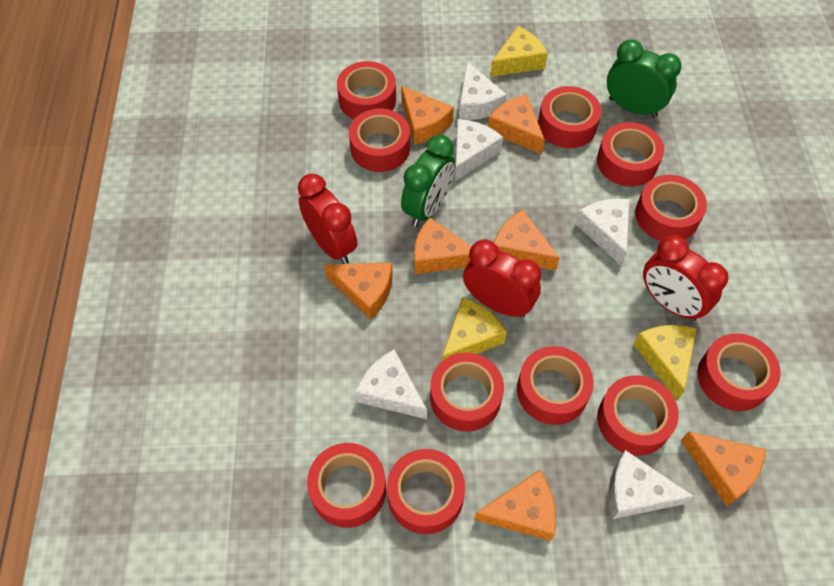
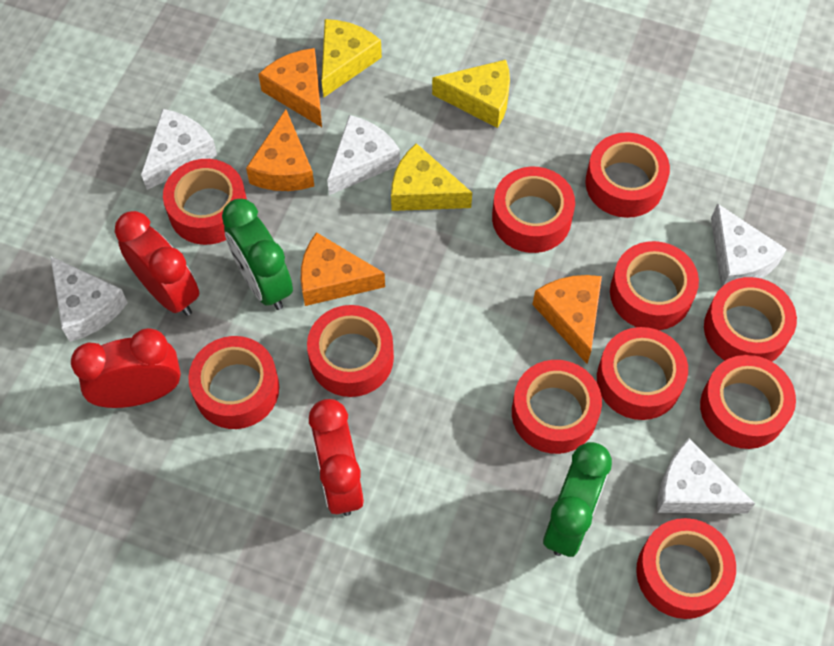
orange cheese: 7 -> 4

